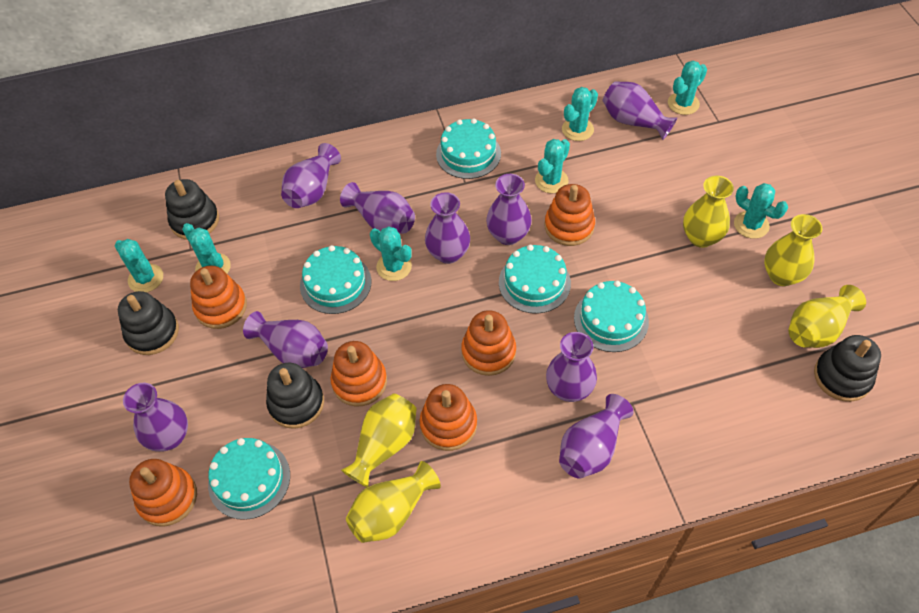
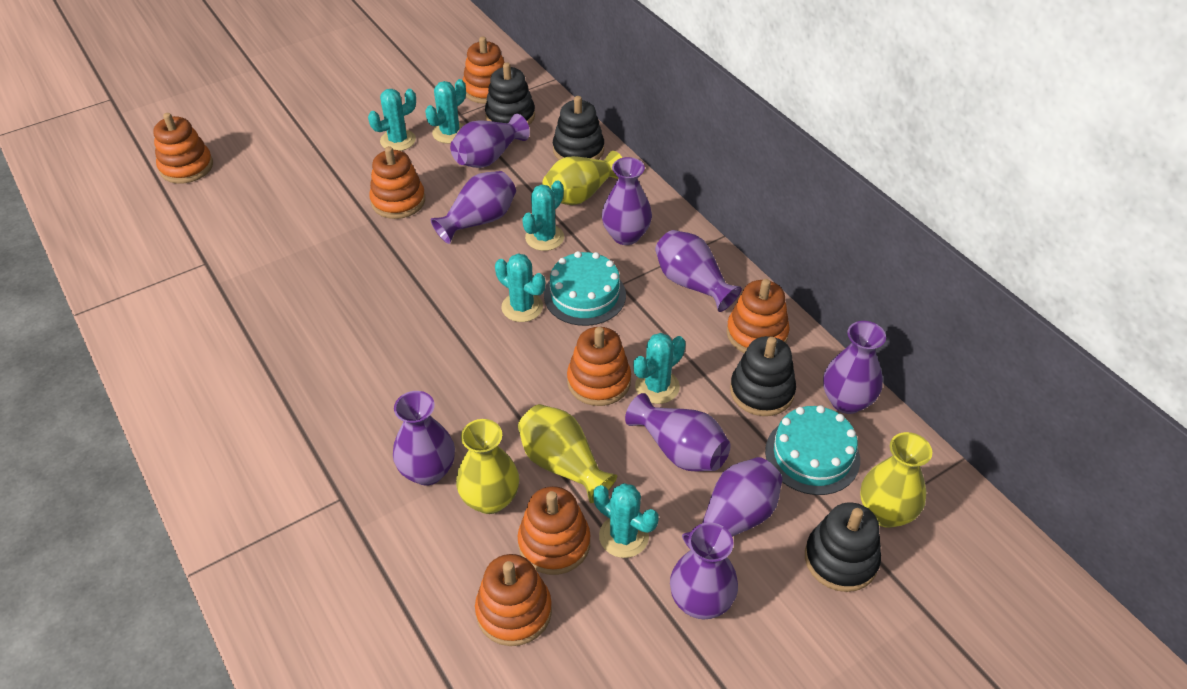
orange stacking toy: 6 -> 7
turquoise cactus: 7 -> 6
turquoise cake: 5 -> 2
yellow vase: 5 -> 4

